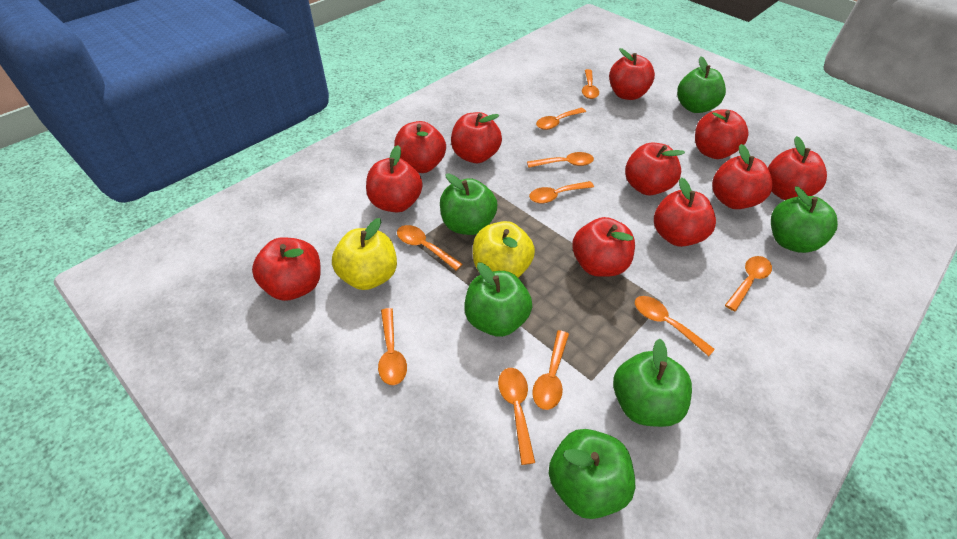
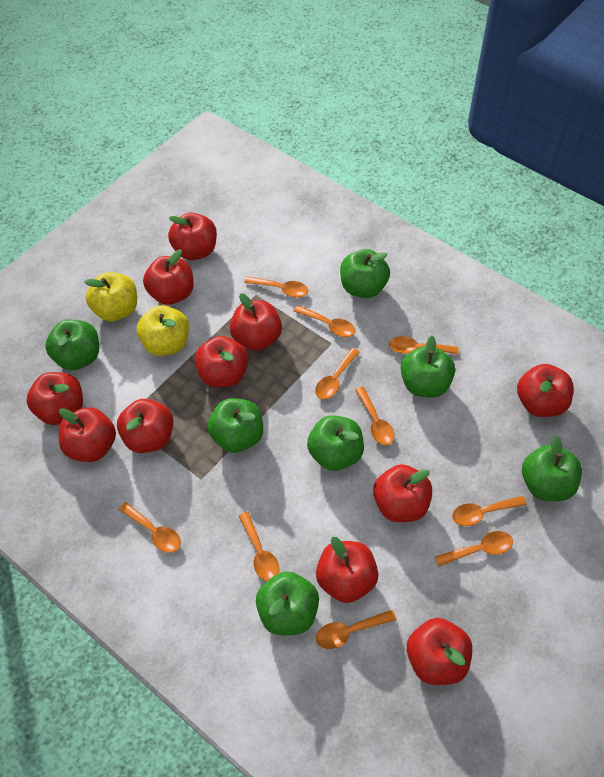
green apple: 6 -> 7

